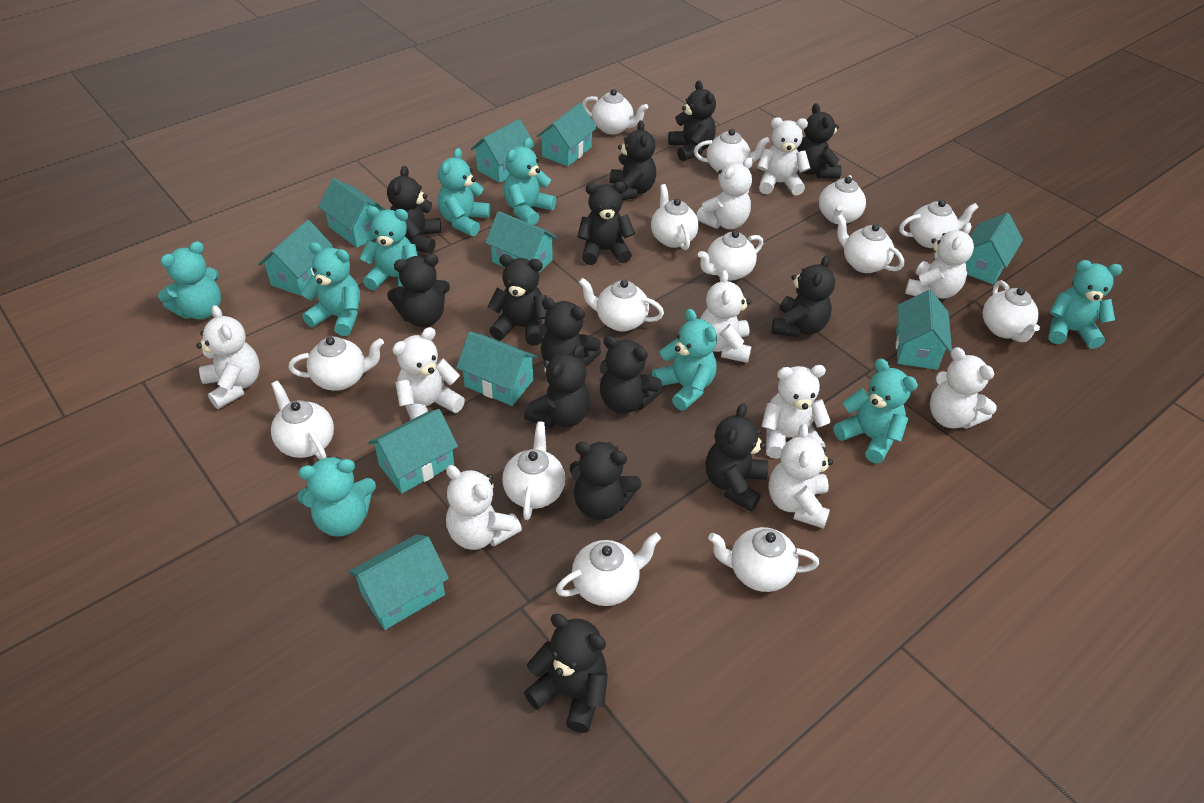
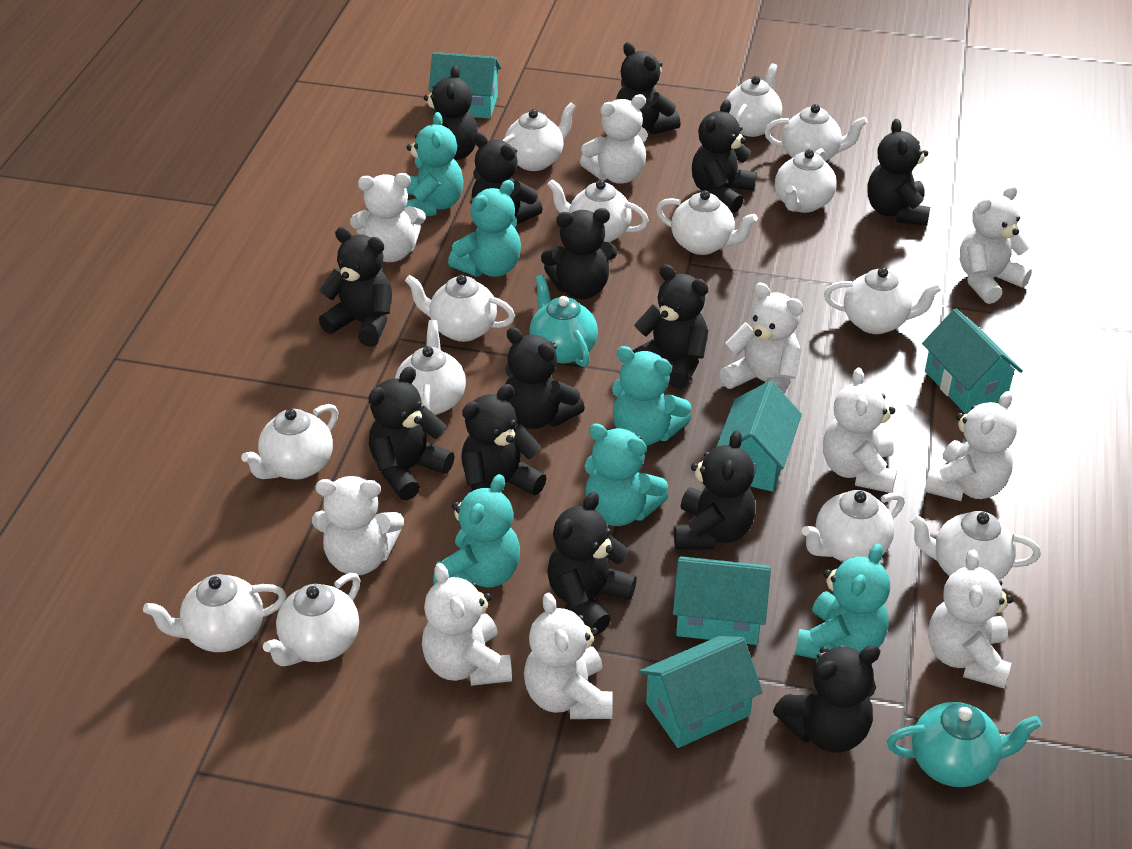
turquoise house: 10 -> 5
turquoise teapot: 0 -> 2
turquoise teddy bear: 9 -> 6

